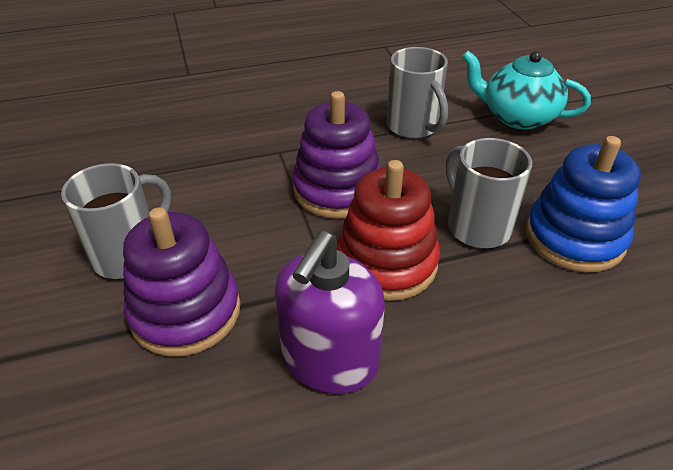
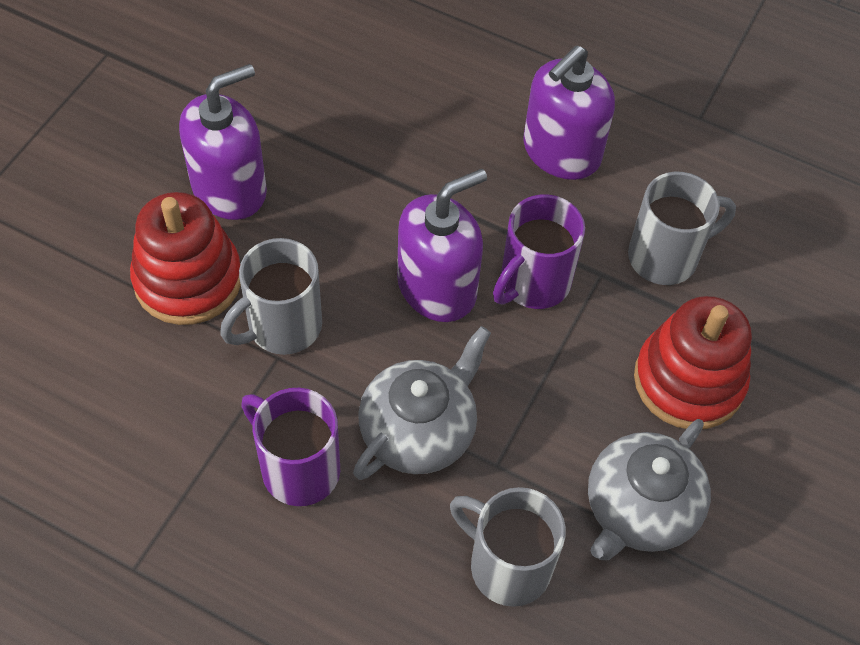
blue stacking toy: 1 -> 0
grey teapot: 0 -> 2
purple mug: 0 -> 2
purple soap dispenser: 1 -> 3
purple stacking toy: 2 -> 0
red stacking toy: 1 -> 2
turquoise teapot: 1 -> 0

